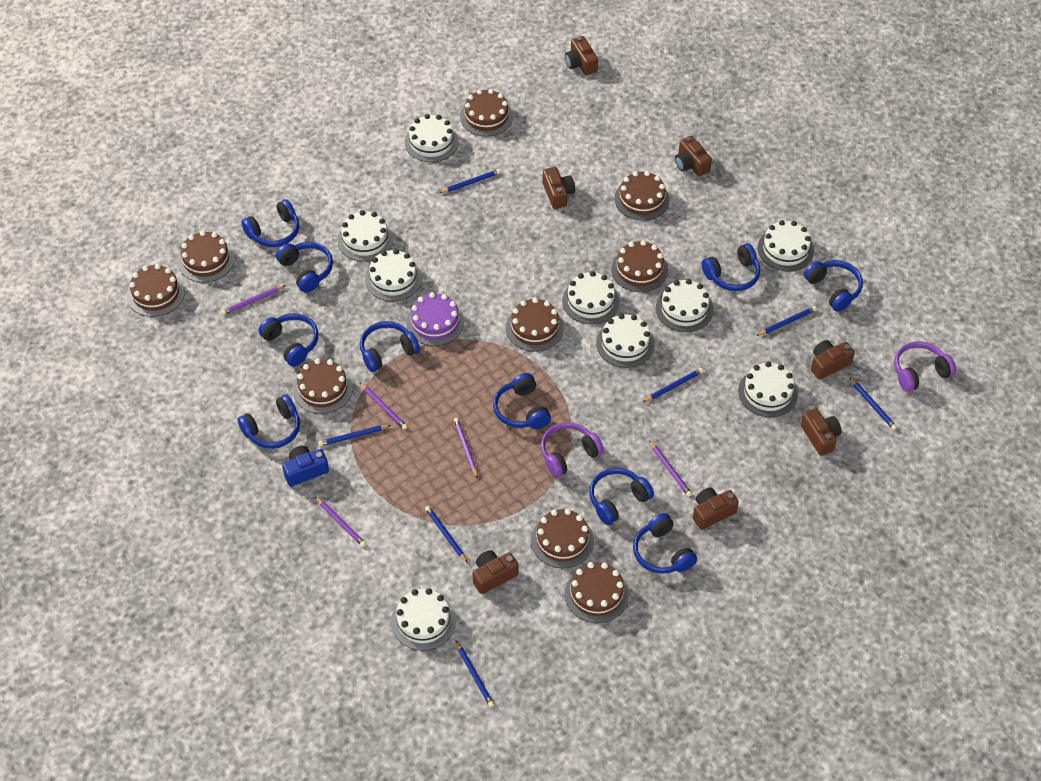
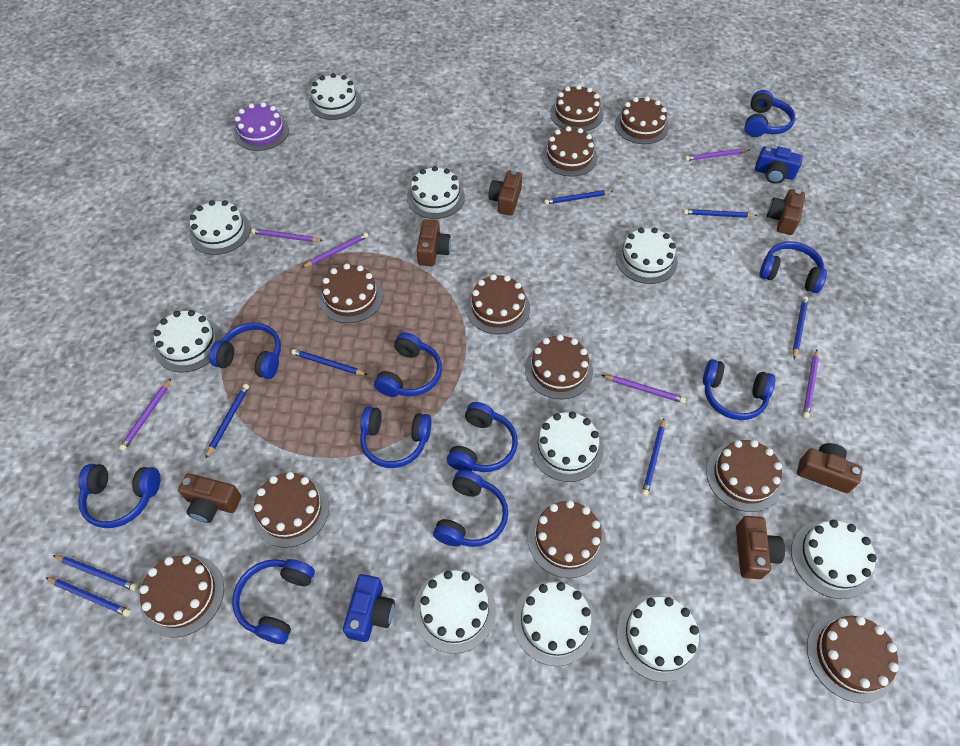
blue camera: 1 -> 2
blue pencil: 7 -> 8
brown cake: 9 -> 11
brown camera: 7 -> 6
purple headphones: 2 -> 0
purple pencil: 5 -> 6
white cake: 9 -> 10

